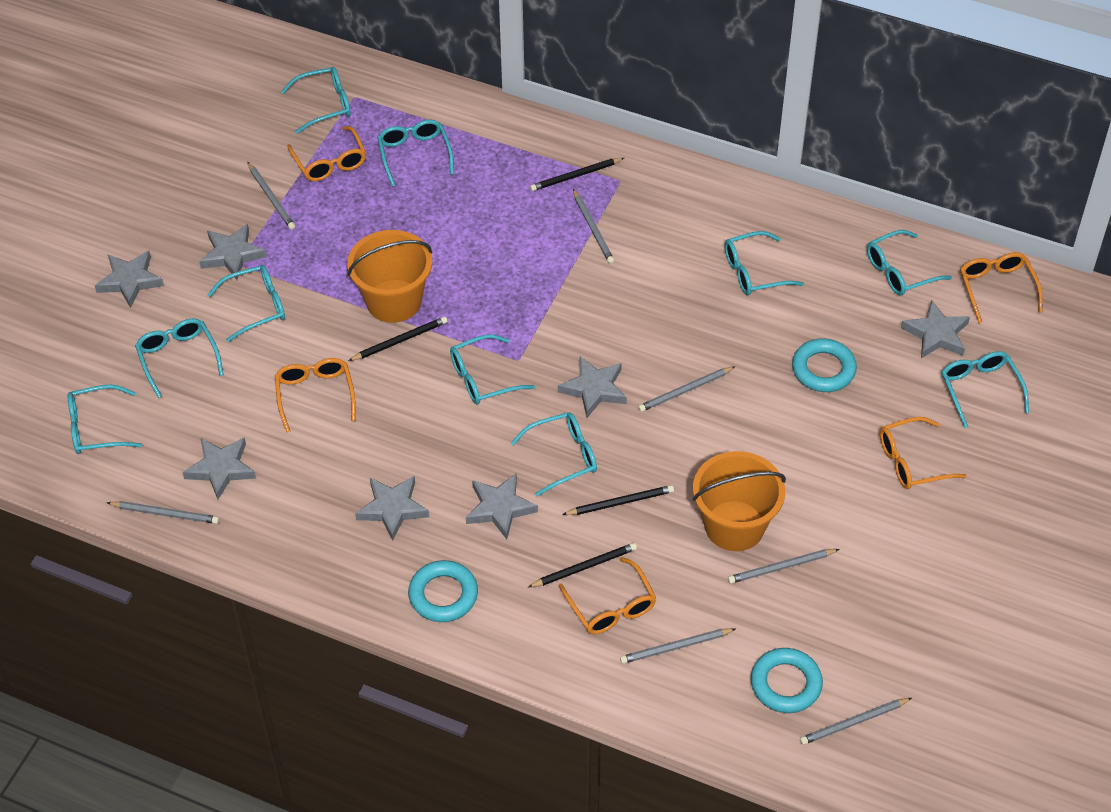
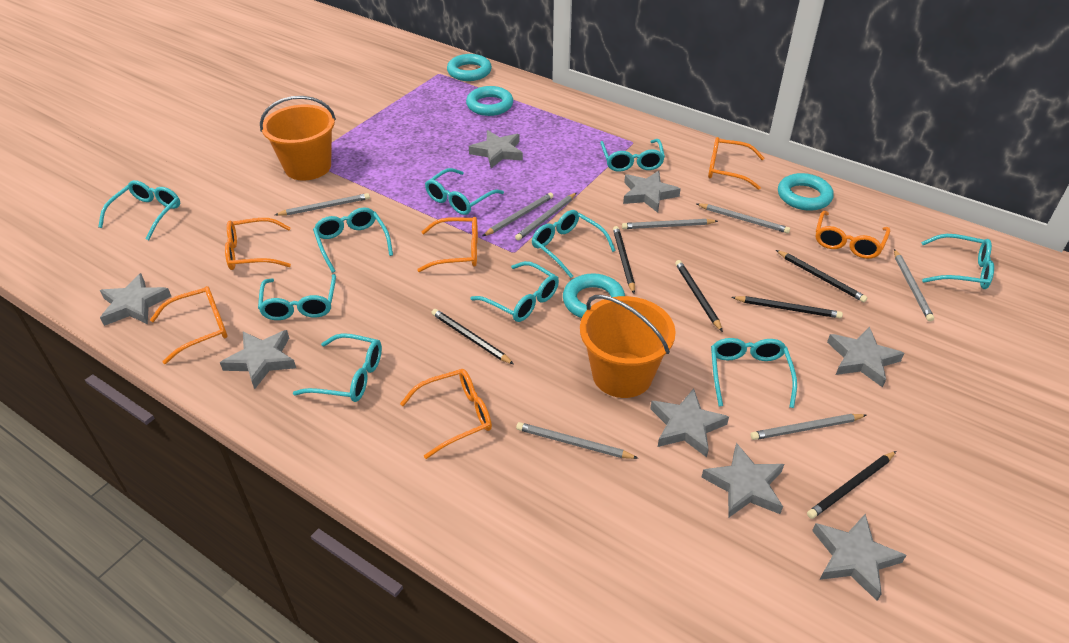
black pencil: 4 -> 6
grey pencil: 7 -> 8
grey star: 7 -> 8
orange glasses: 5 -> 6
turquoise ring: 3 -> 4

